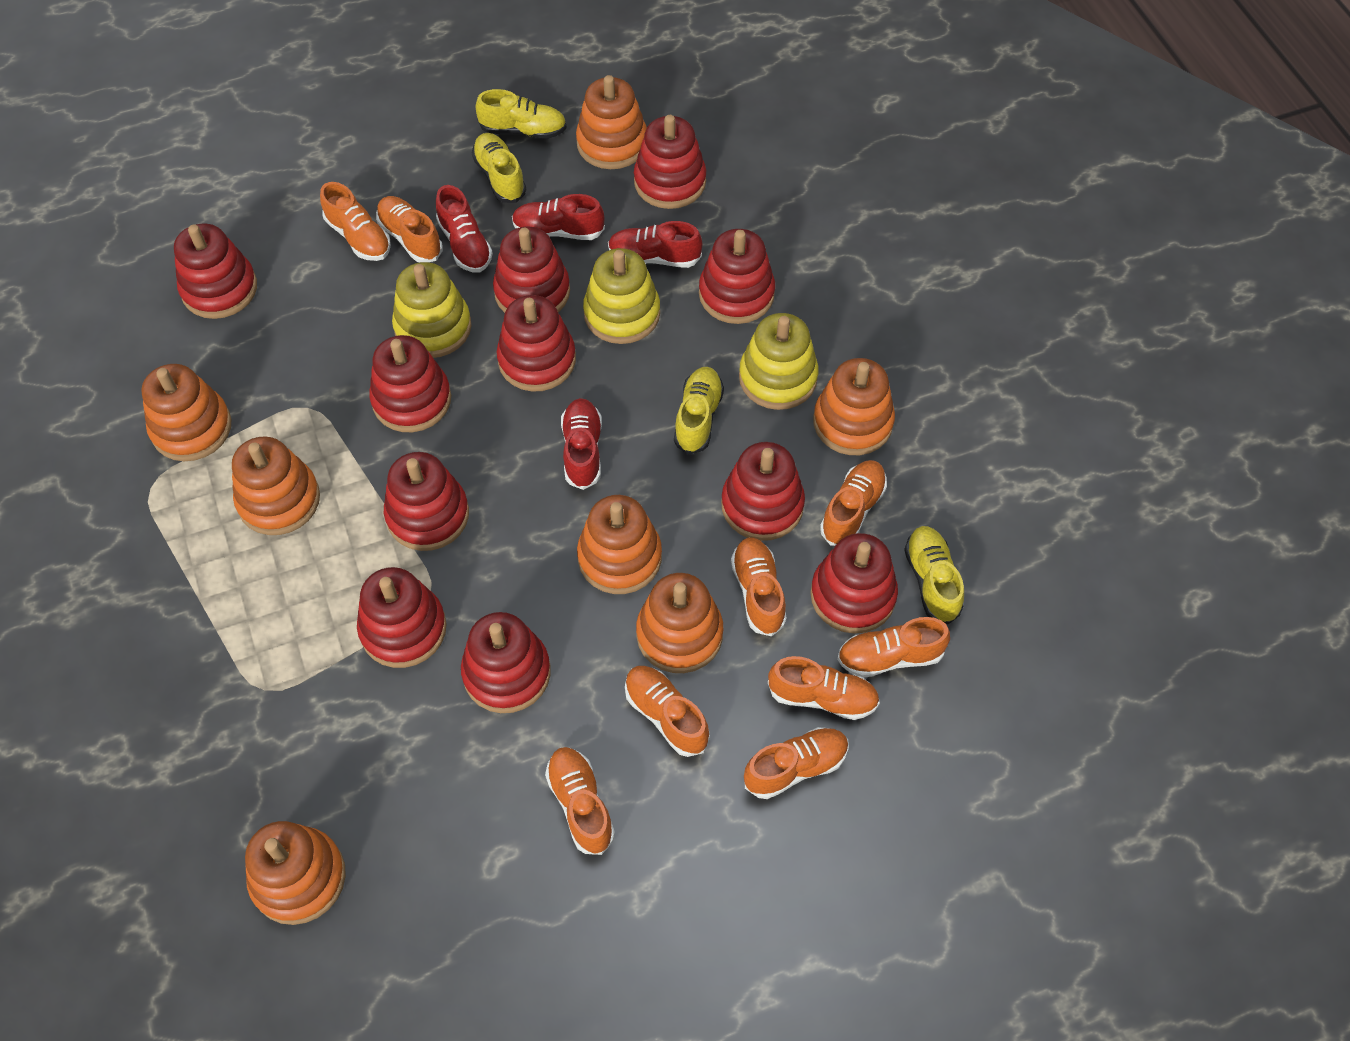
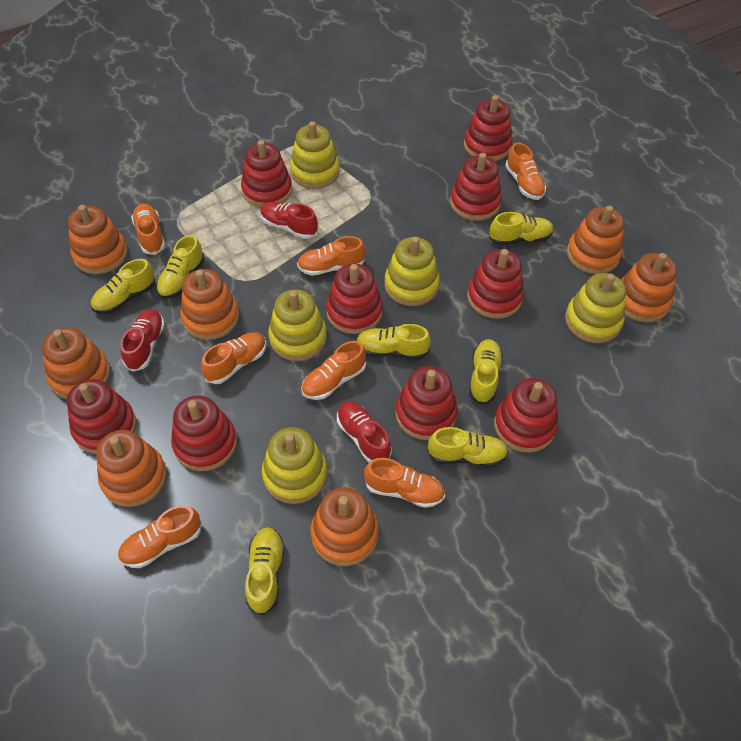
orange shoe: 9 -> 7
red shoe: 4 -> 3
red stacking toy: 11 -> 9
yellow shoe: 4 -> 7
yellow stacking toy: 3 -> 5

